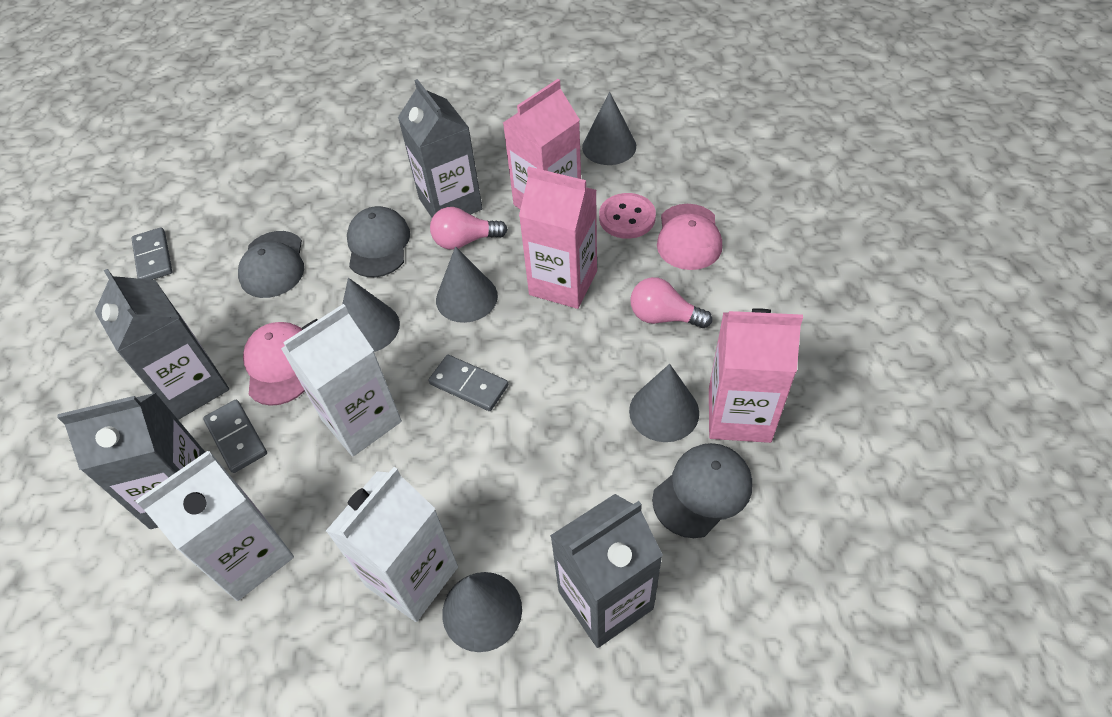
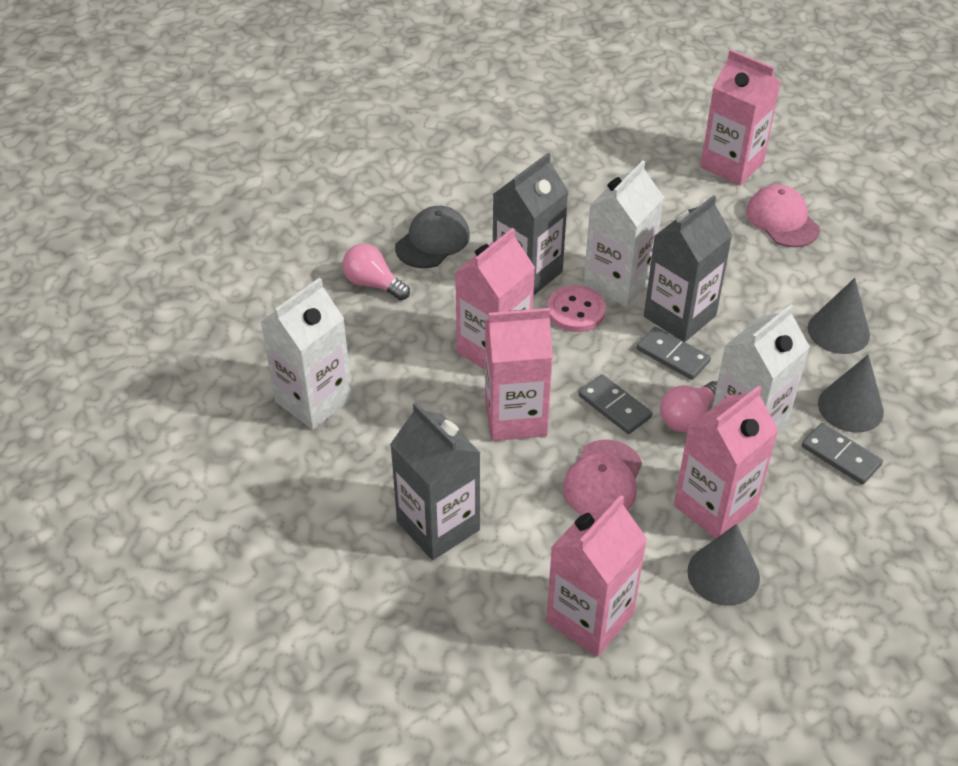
grey cap: 3 -> 1
grey carton: 4 -> 3
grey cone: 5 -> 3
pink carton: 3 -> 5

